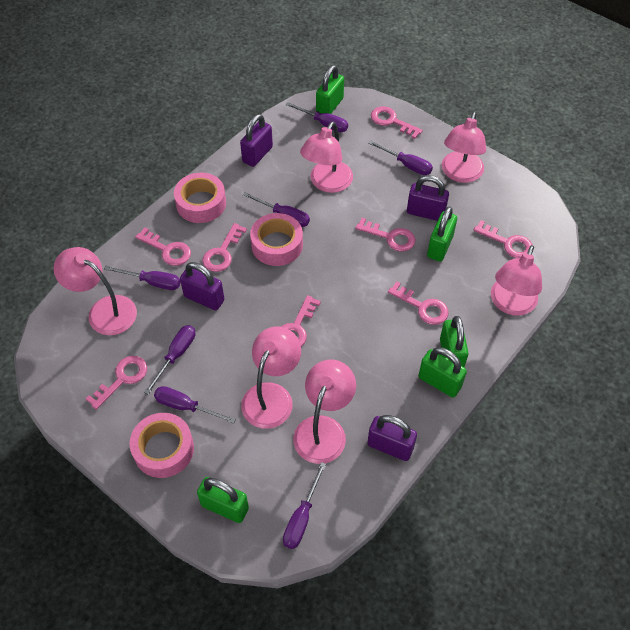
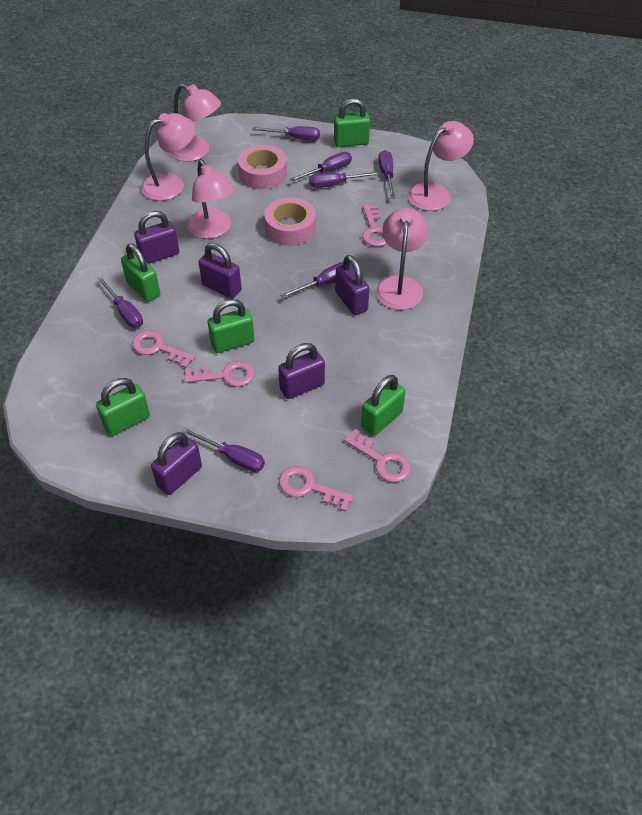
pink key: 8 -> 5
pink lamp: 6 -> 5
pink tape: 3 -> 2
purple padlock: 4 -> 5

